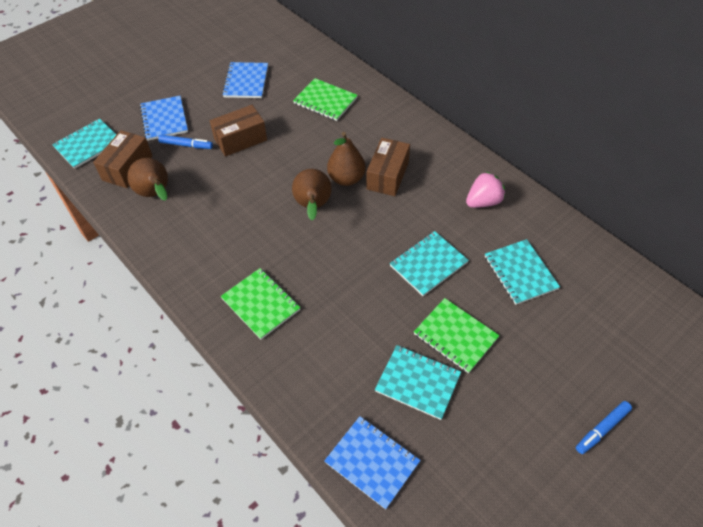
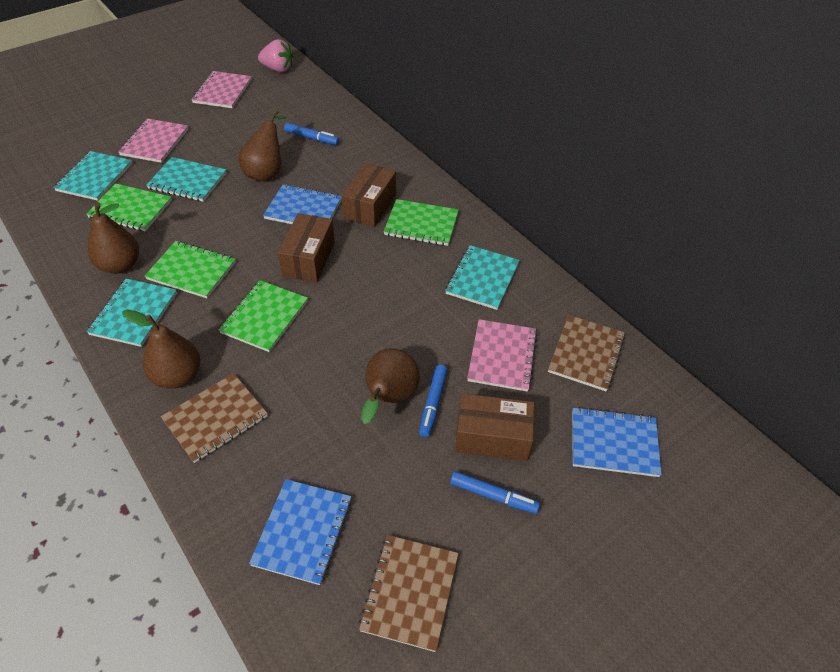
blue marker: 2 -> 3
brown notebook: 0 -> 3
brown pear: 3 -> 4
green notebook: 3 -> 4
pink notebook: 0 -> 3

